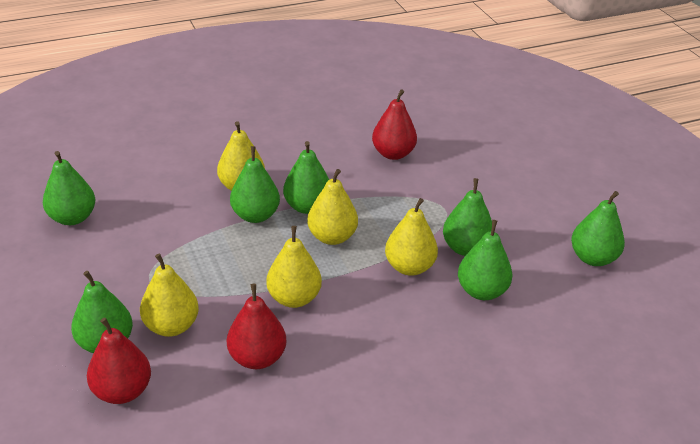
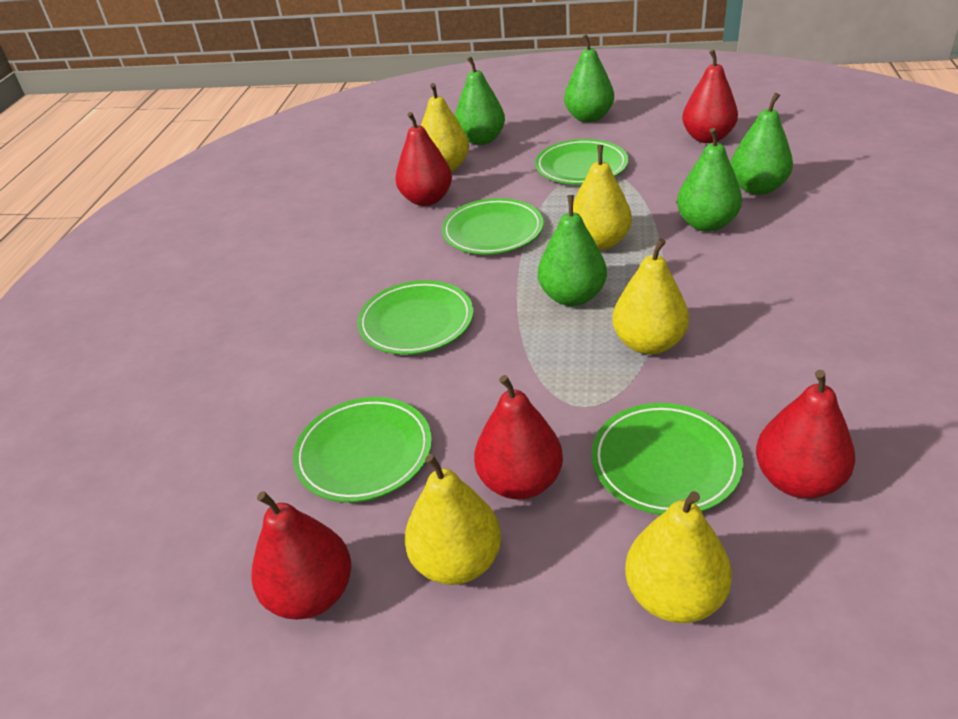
green pear: 7 -> 5
green plate: 0 -> 5
red pear: 3 -> 5

